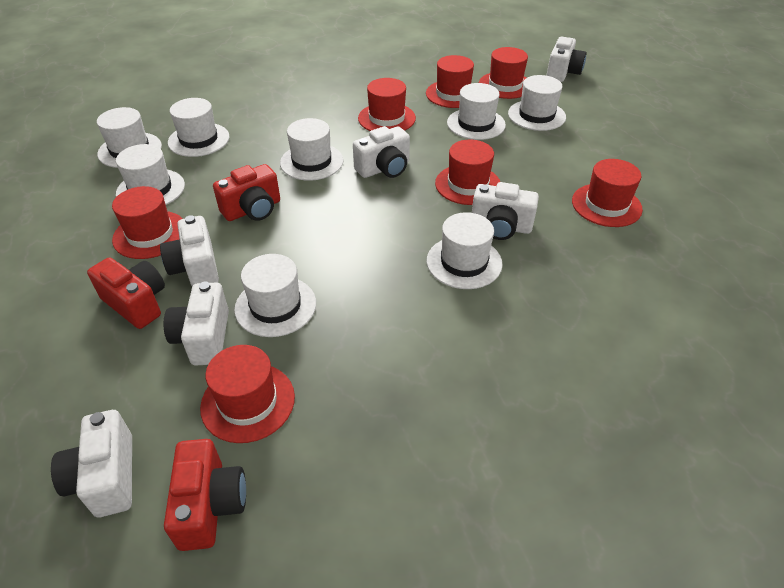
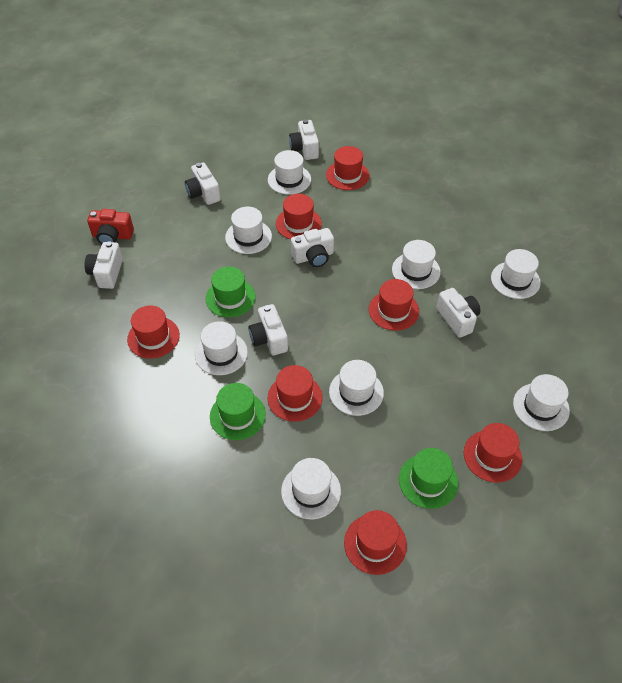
green hat: 0 -> 3
red camera: 3 -> 1

